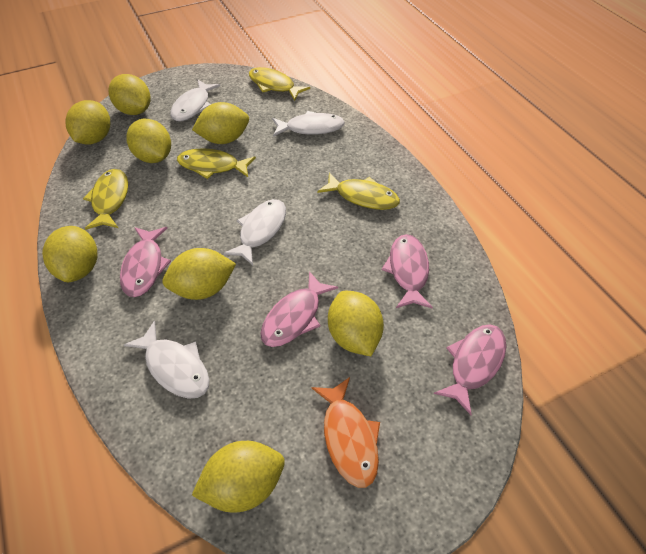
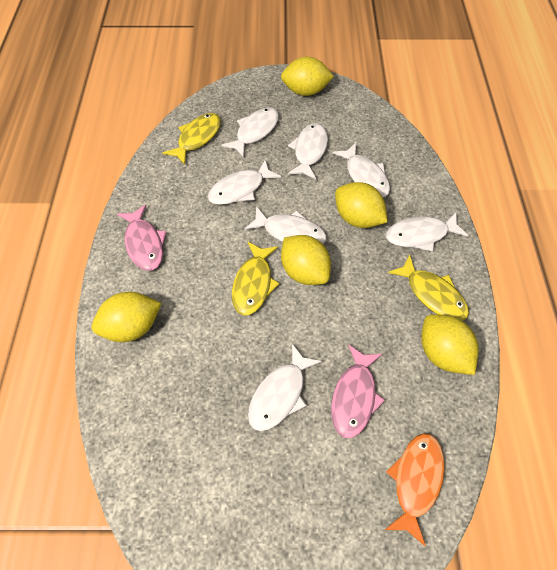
pink fish: 4 -> 2
white fish: 4 -> 7
yellow fish: 4 -> 3
yellow lemon: 8 -> 5

